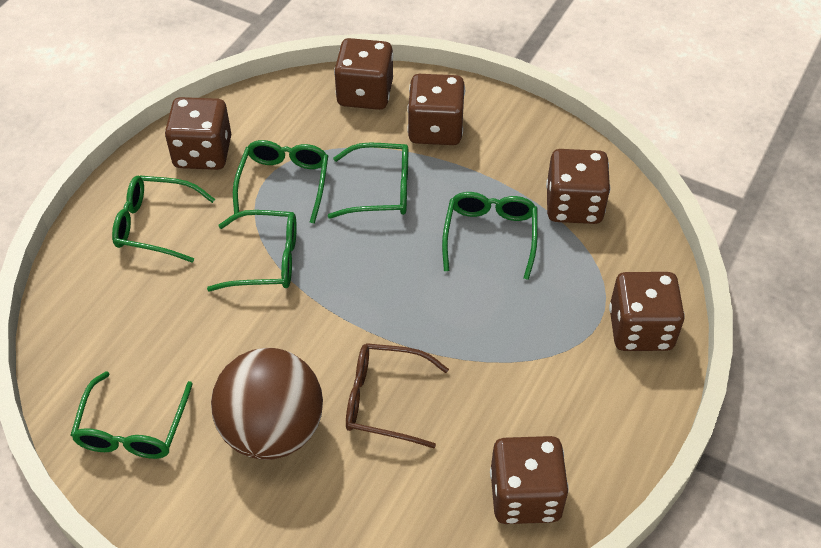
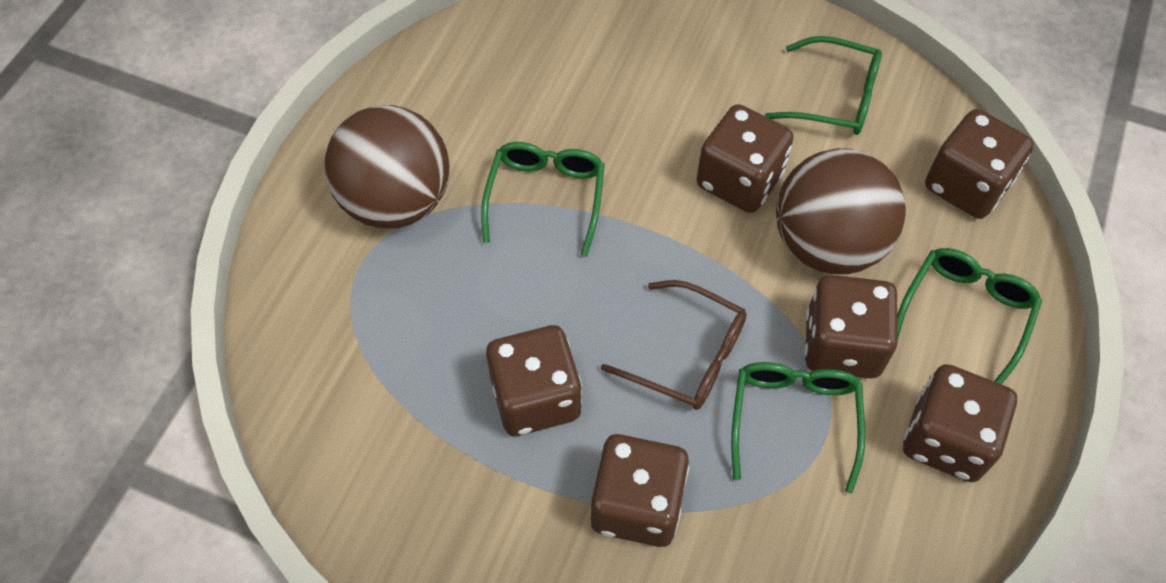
brown ball: 1 -> 2
green glasses: 6 -> 4

